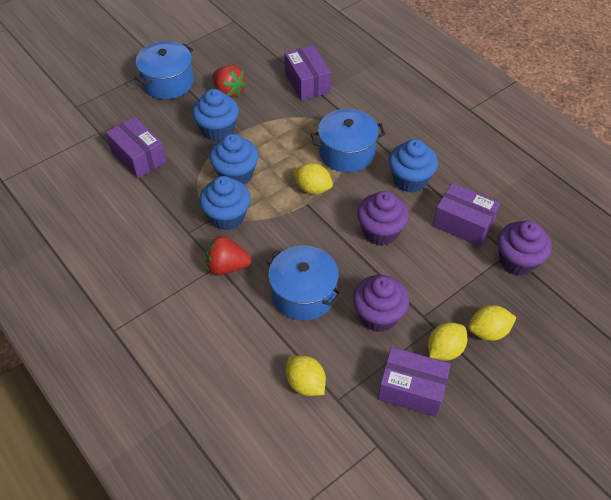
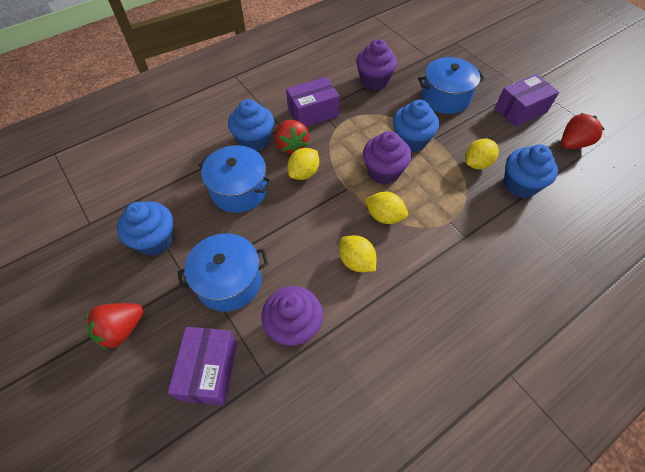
purple box: 4 -> 3
red strawberry: 2 -> 3

